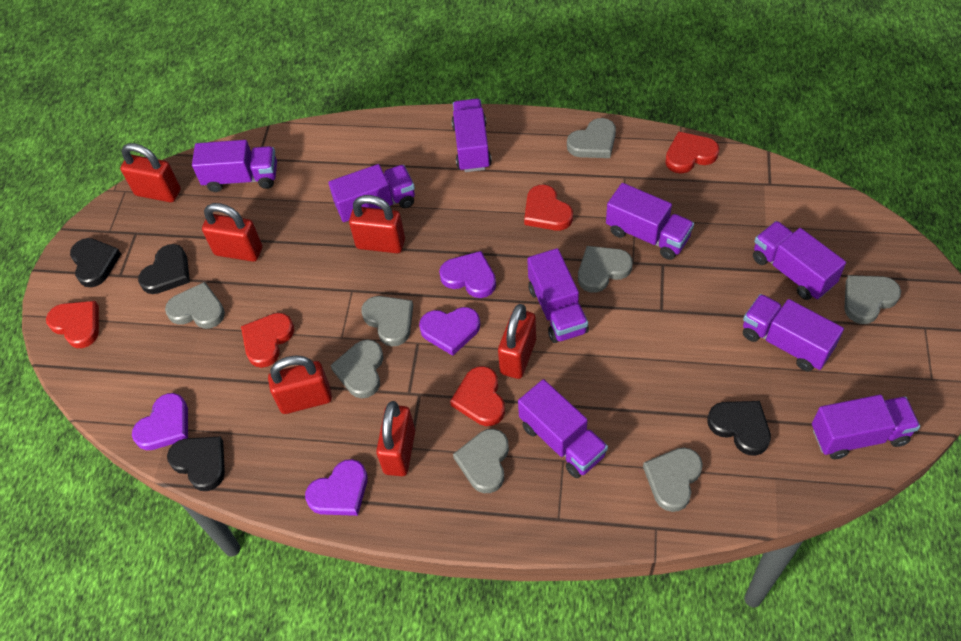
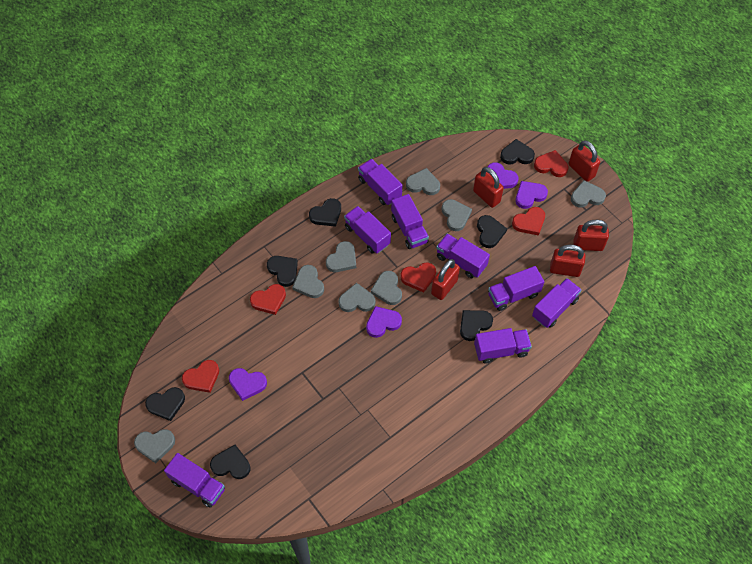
black heart: 4 -> 7
purple truck: 9 -> 8
red padlock: 6 -> 5

